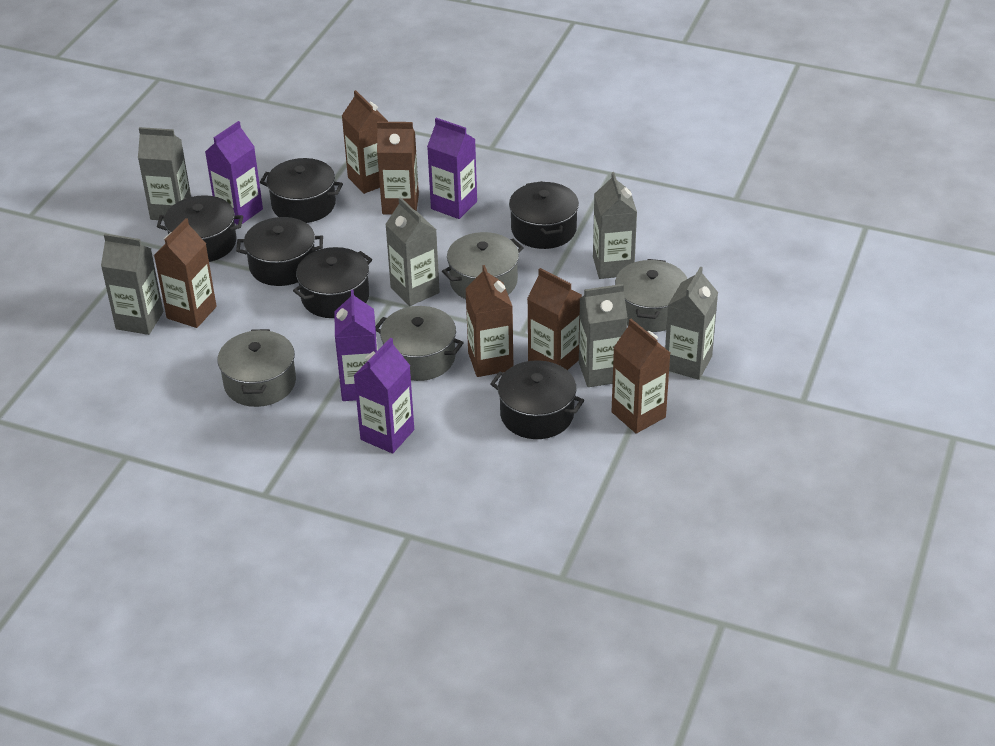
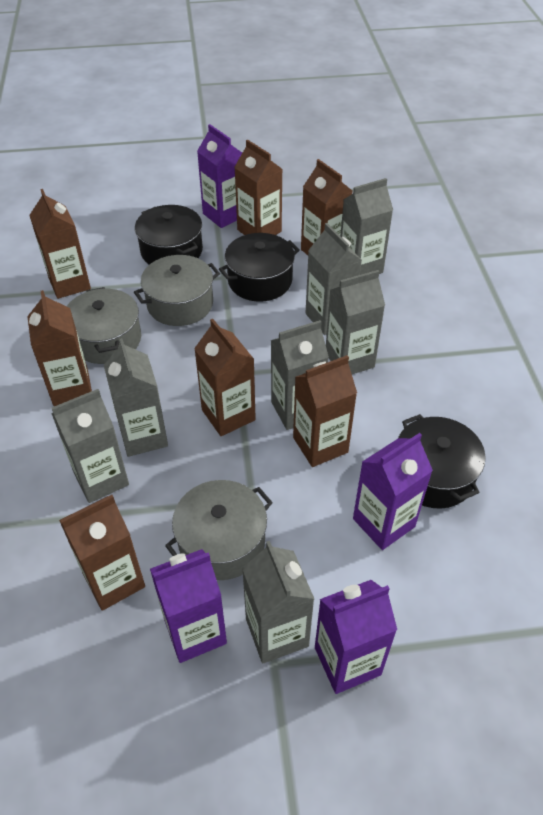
black pot: 6 -> 3
brown carton: 6 -> 7
grey carton: 6 -> 7
grey pot: 4 -> 3

